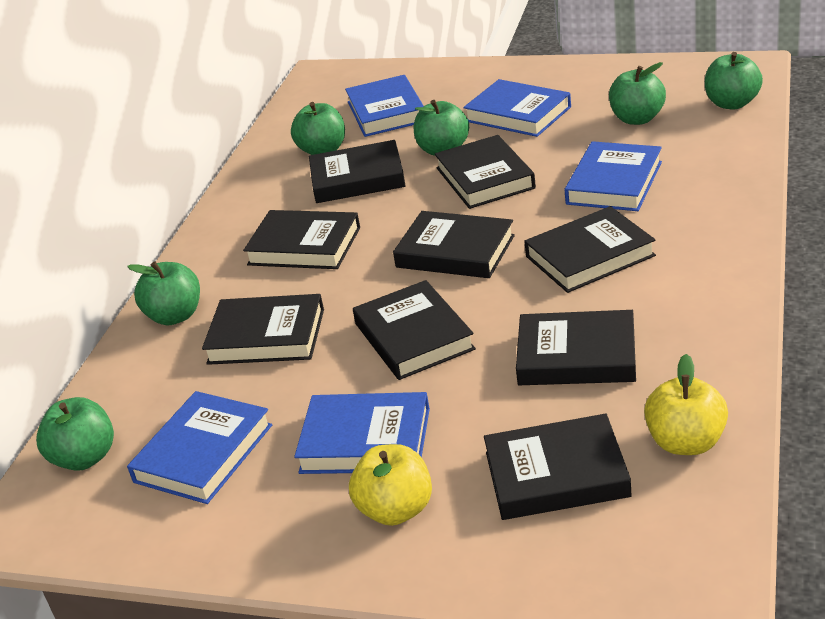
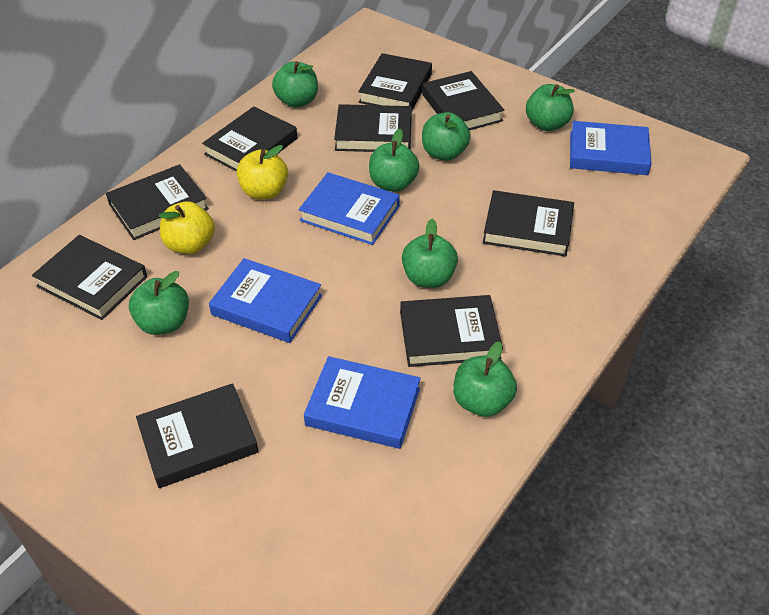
blue book: 5 -> 4
green apple: 6 -> 7

